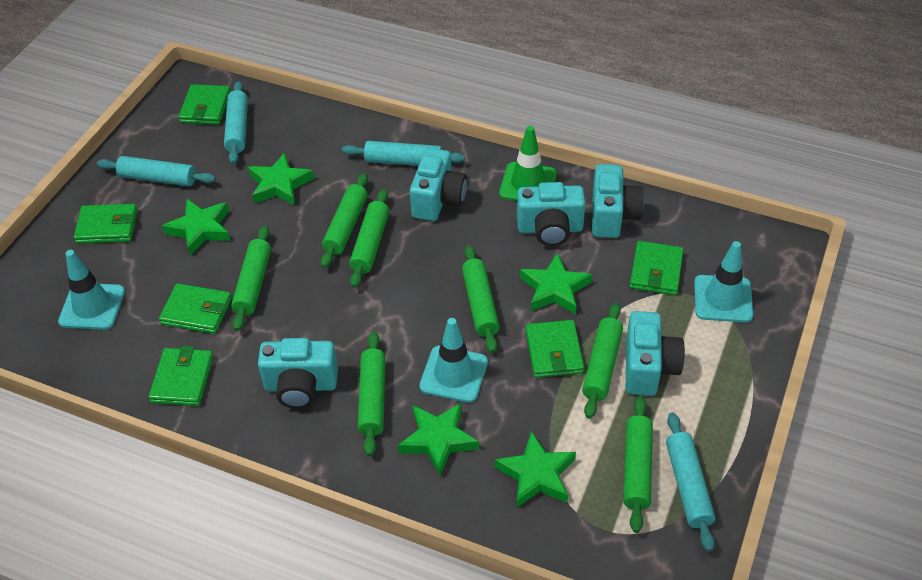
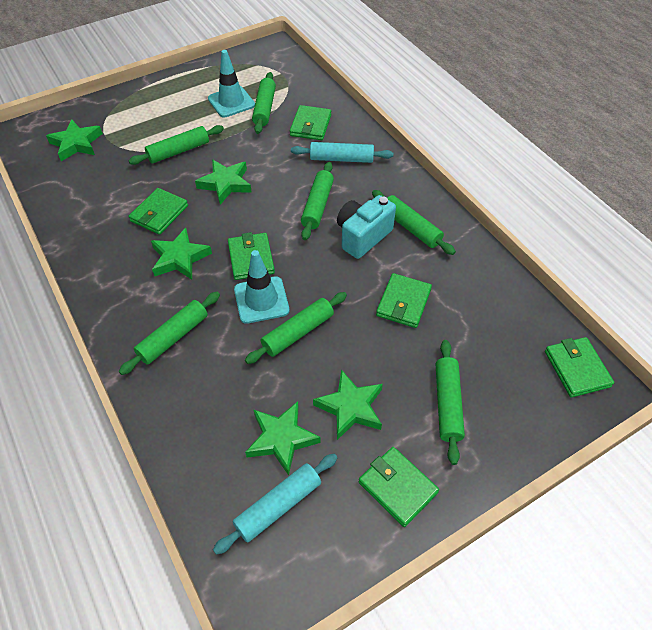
green traffic cone: 1 -> 0
turquoise camera: 5 -> 1
turquoise rolling pin: 4 -> 2
turquoise traffic cone: 3 -> 2

